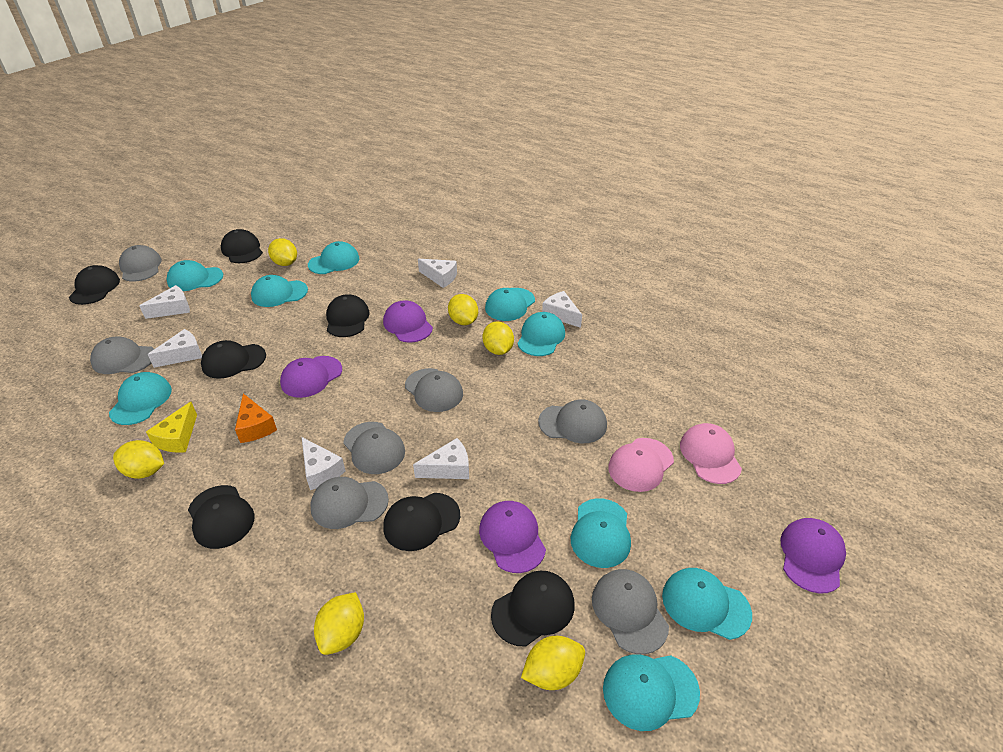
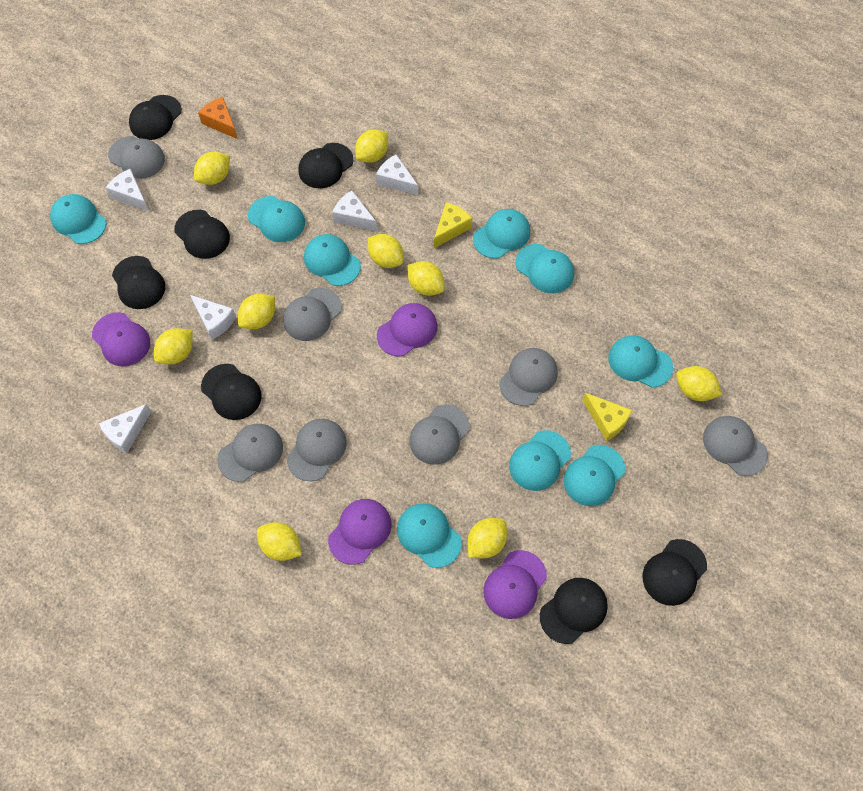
pink cap: 2 -> 0
white cheese: 6 -> 5
yellow cheese: 1 -> 2
yellow lemon: 6 -> 9

